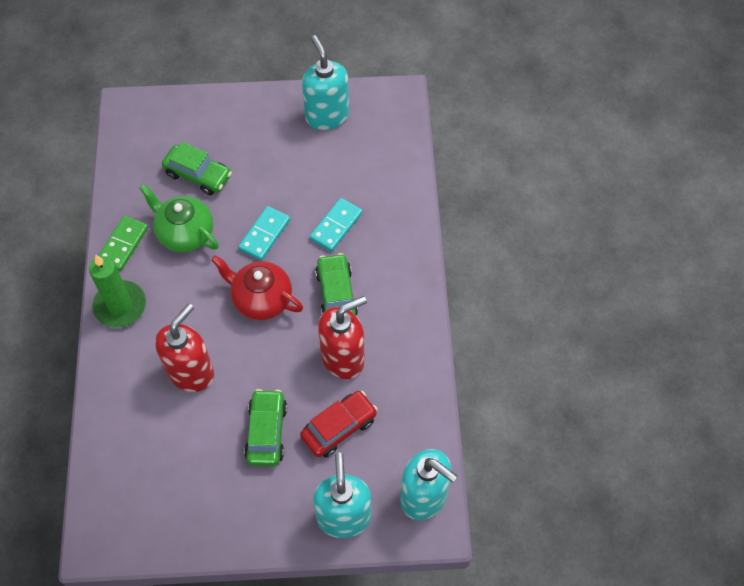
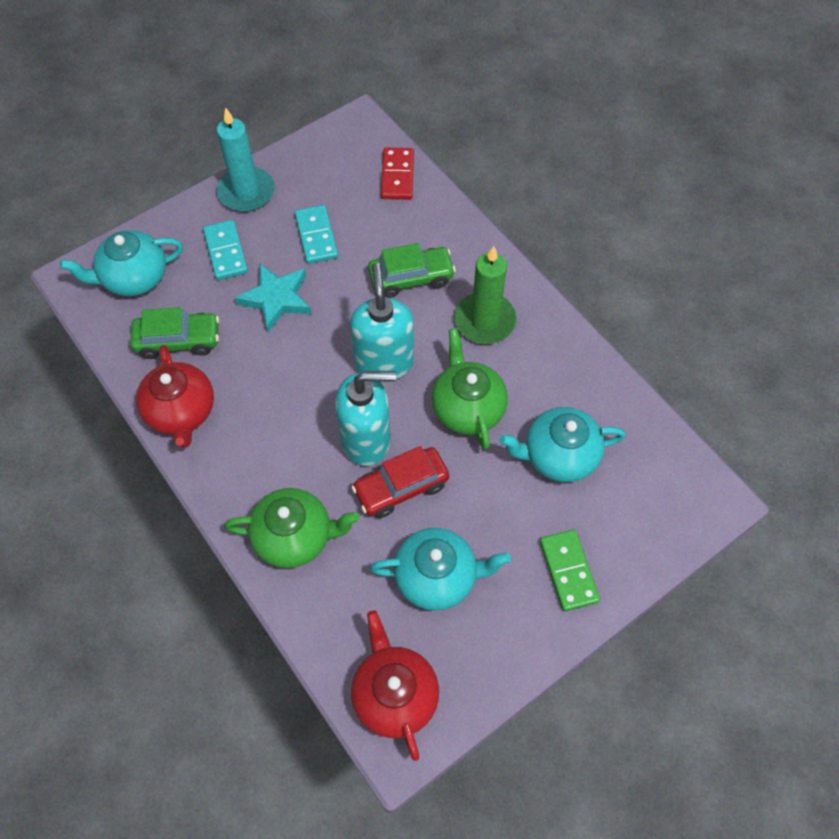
green car: 3 -> 2
green teapot: 1 -> 2
red domino: 0 -> 1
red soap dispenser: 2 -> 0
red teapot: 1 -> 2
turquoise candle: 0 -> 1
turquoise soap dispenser: 3 -> 2
turquoise star: 0 -> 1
turquoise teapot: 0 -> 3

